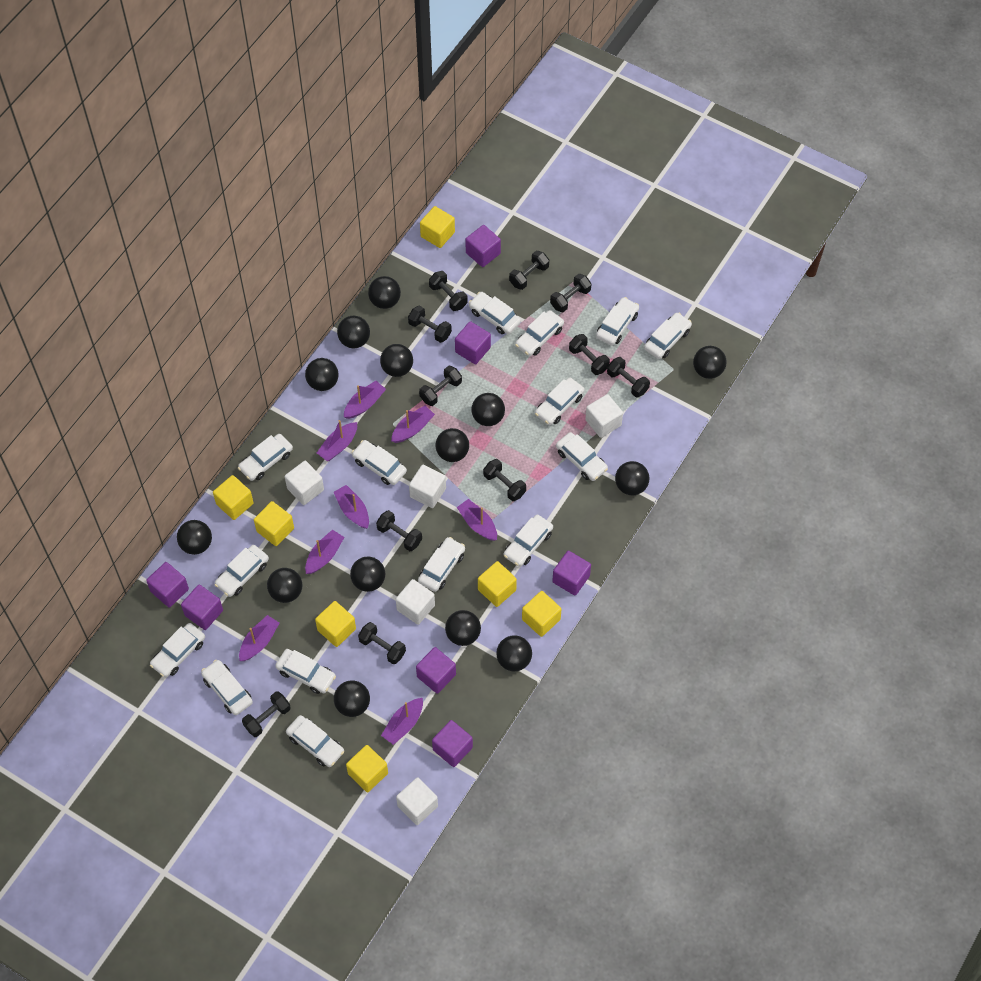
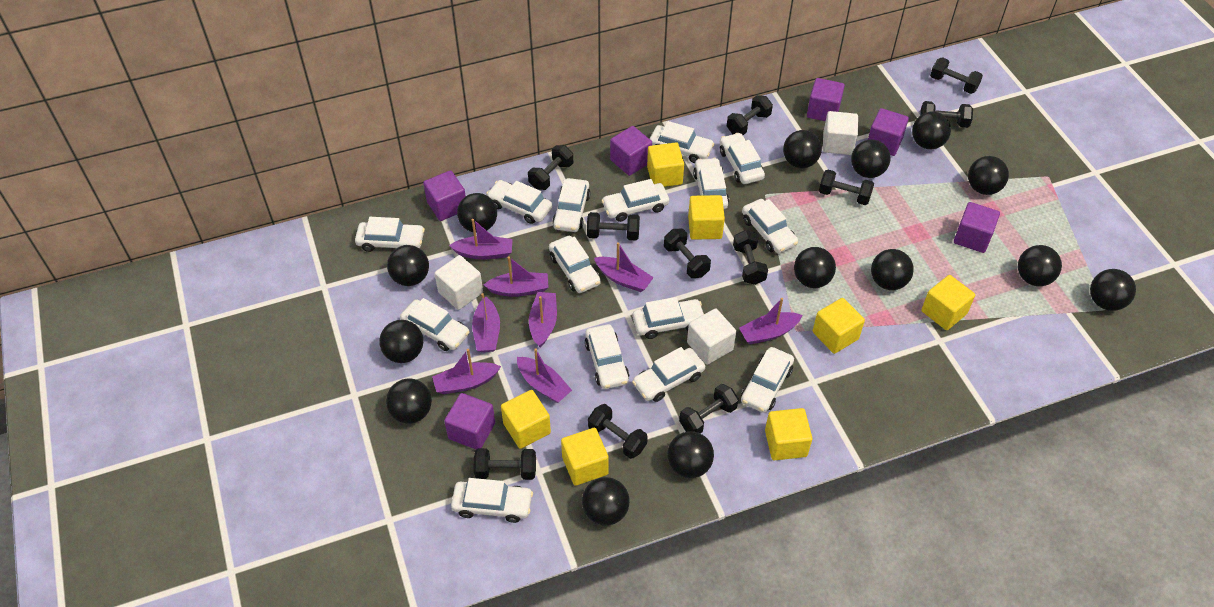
purple cube: 7 -> 6
white cube: 5 -> 3

